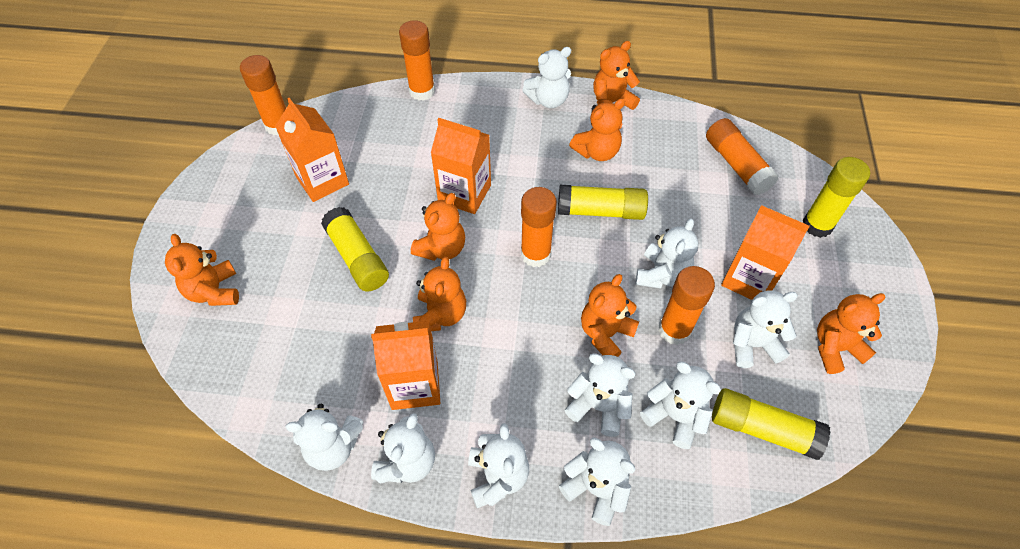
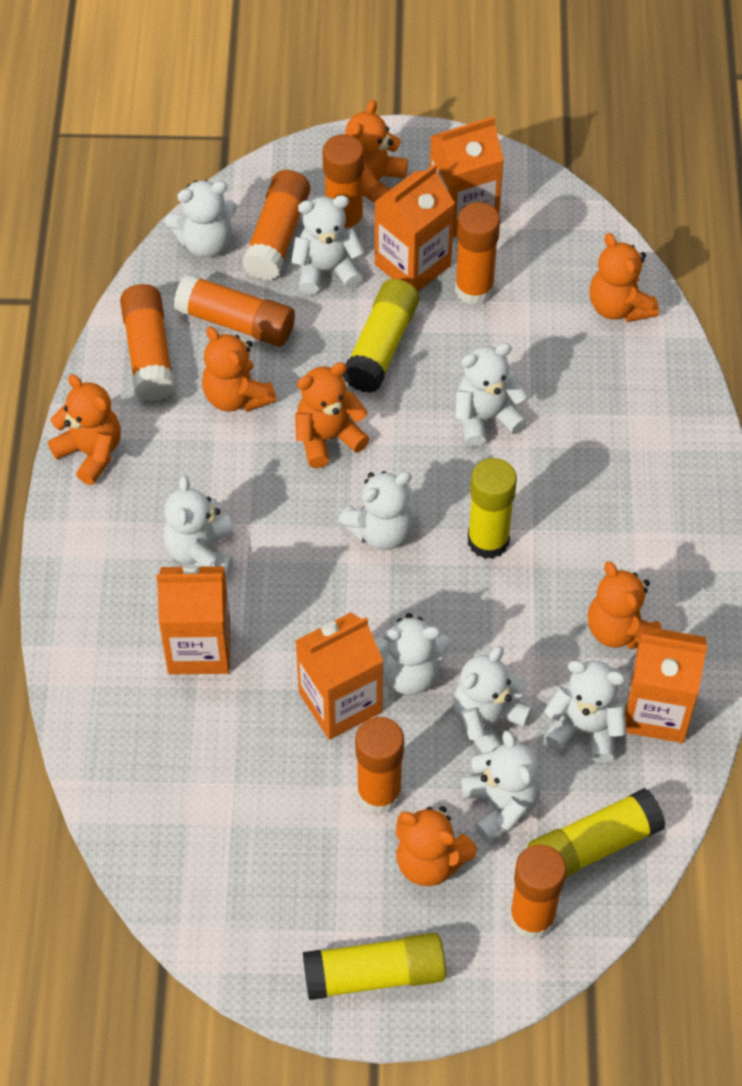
orange carton: 4 -> 5
orange glue stick: 5 -> 7

